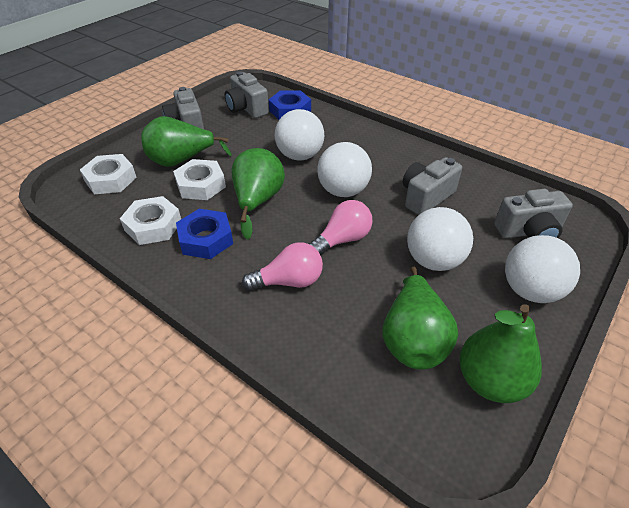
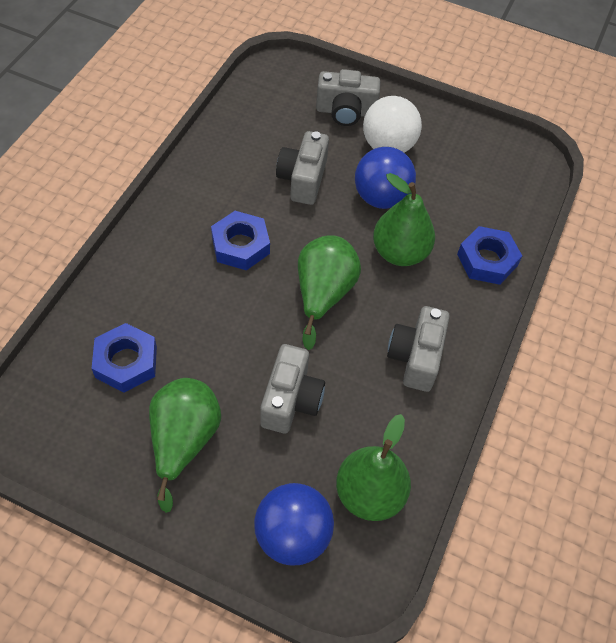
blue ball: 0 -> 2
blue nut: 2 -> 3
pink light bulb: 2 -> 0
white ball: 4 -> 1
white nut: 3 -> 0

